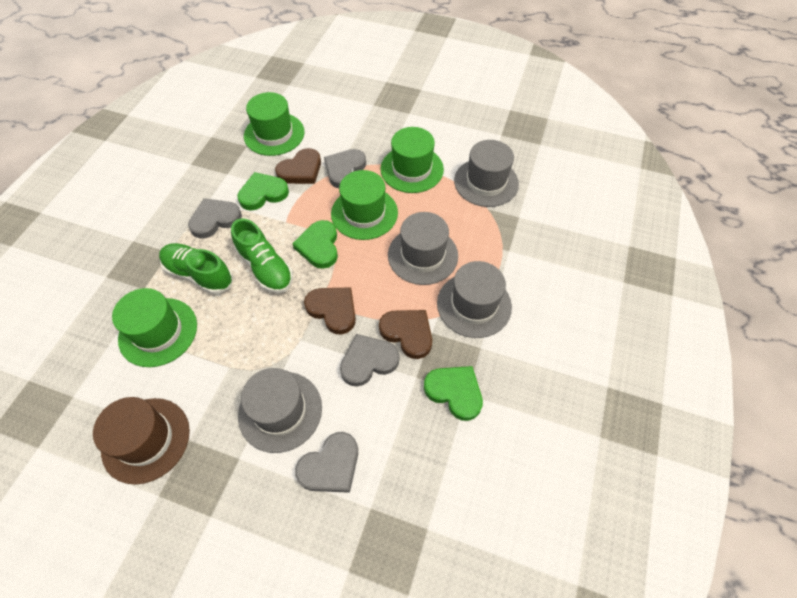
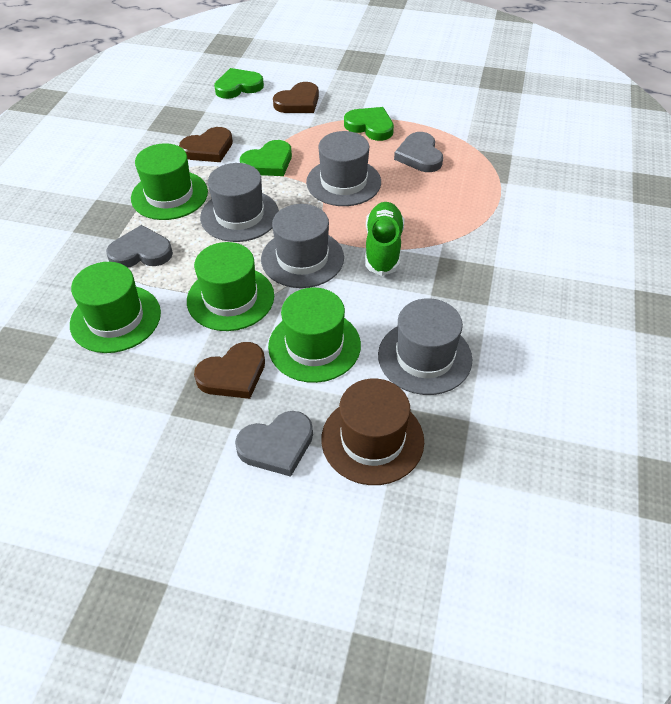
green shoe: 2 -> 1
grey heart: 4 -> 3

